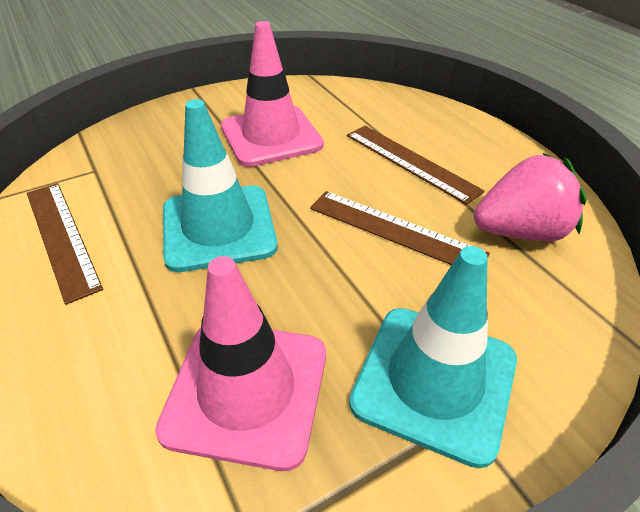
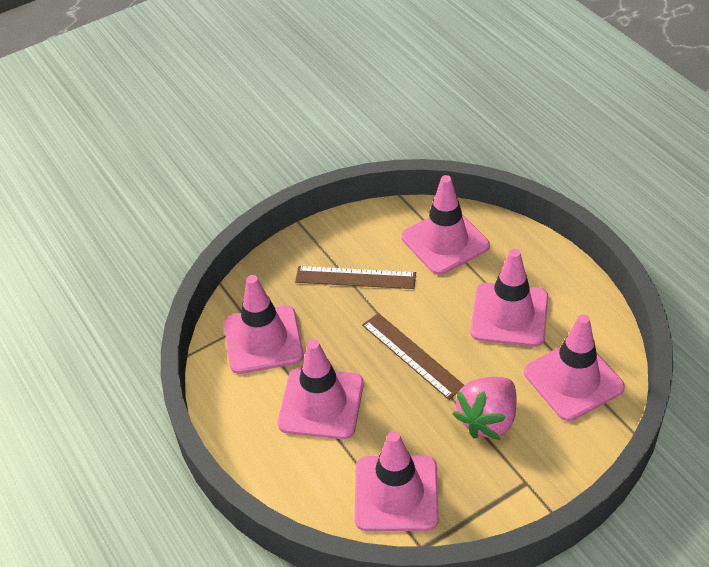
brown ruler: 3 -> 2
pink traffic cone: 2 -> 6
turquoise traffic cone: 2 -> 0

